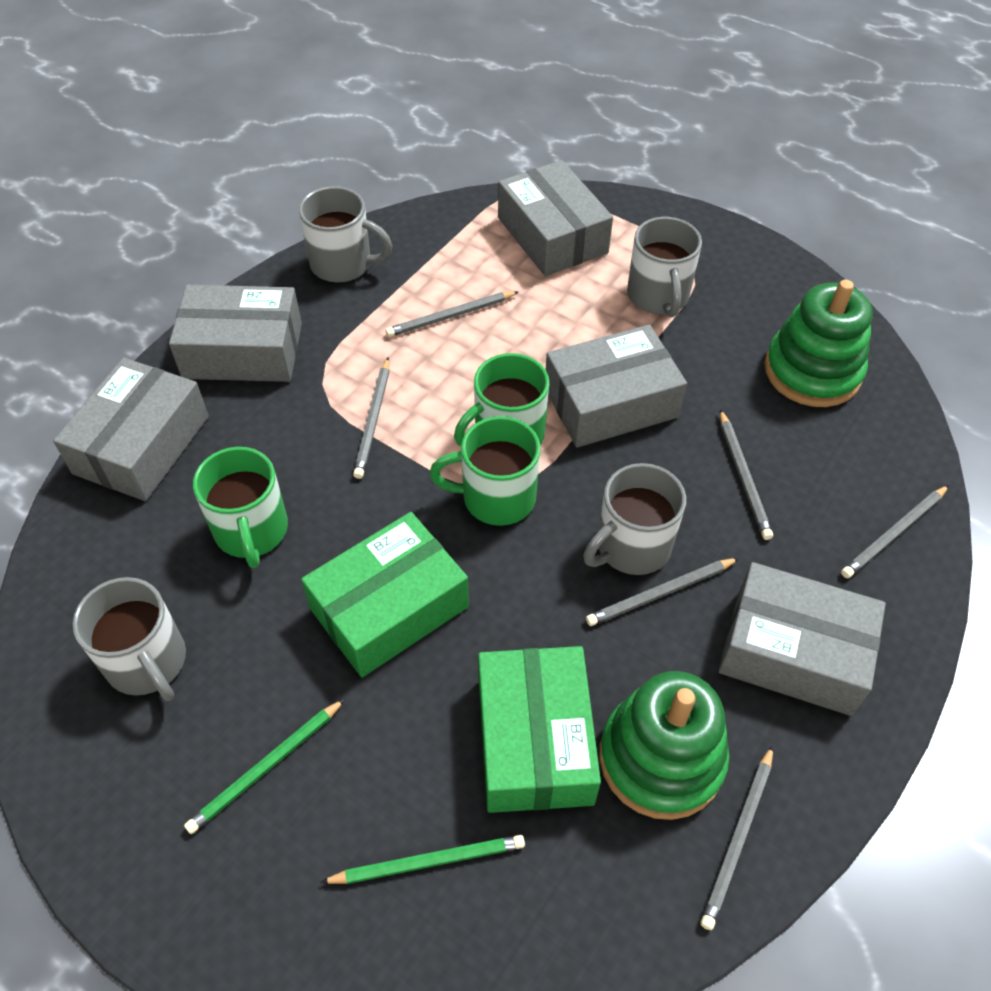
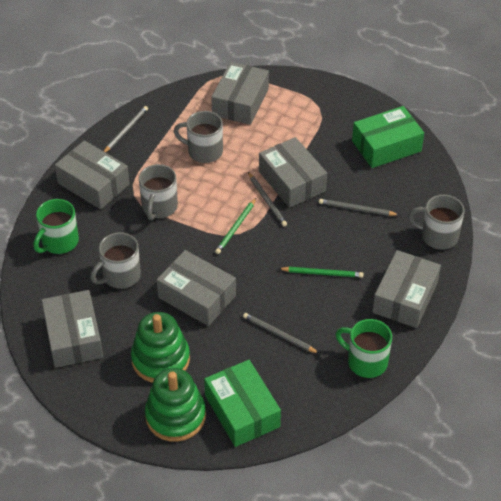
green mug: 3 -> 2
grey box: 5 -> 6
grey pencil: 6 -> 4

